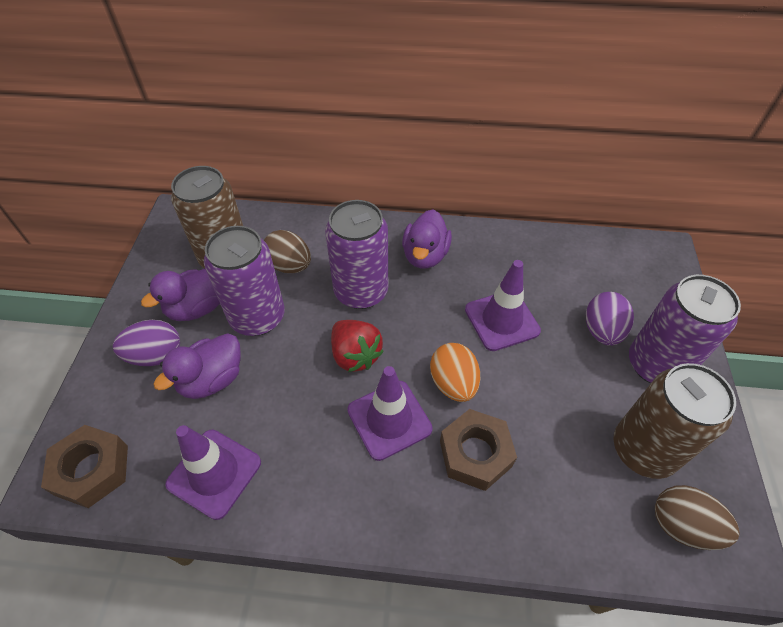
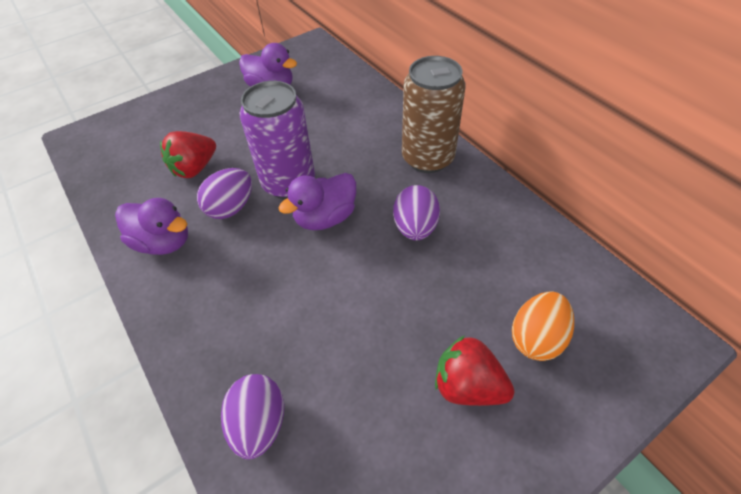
brown can: 2 -> 1
brown egg: 2 -> 0
brown nut: 2 -> 0
purple can: 3 -> 1
purple egg: 2 -> 3
purple traffic cone: 3 -> 0
red strawberry: 1 -> 2

